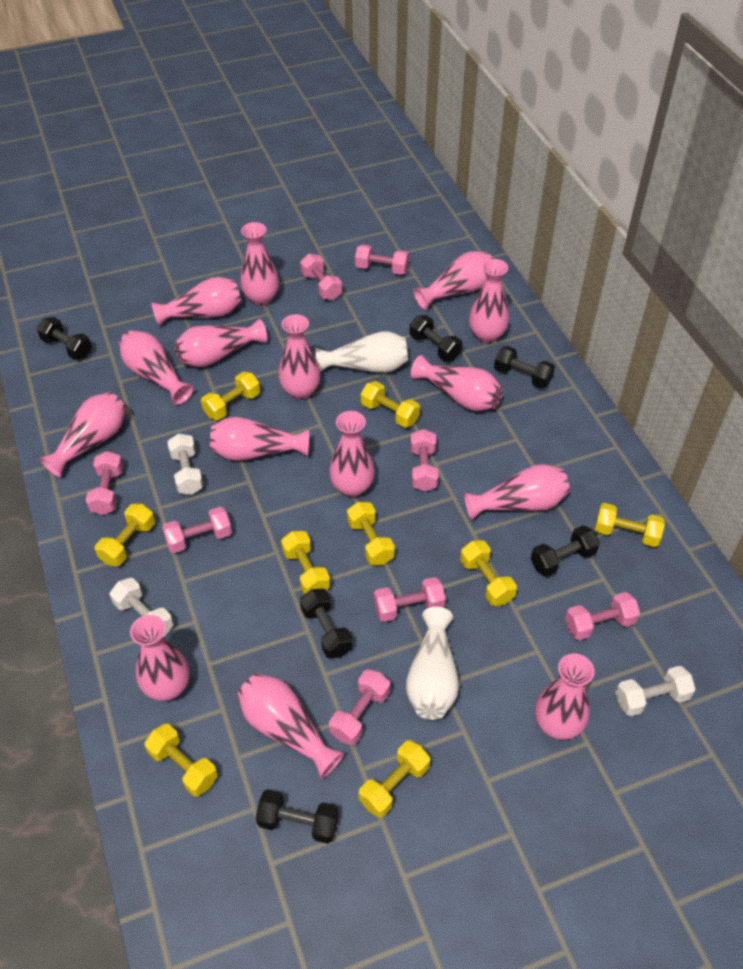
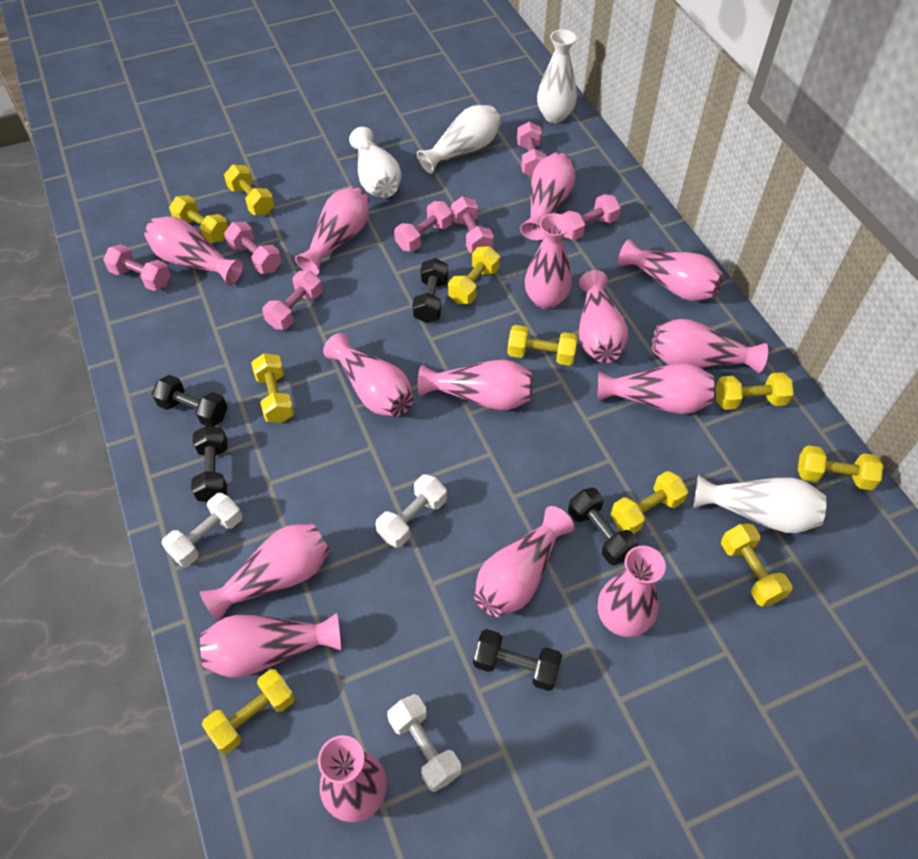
black dumbbell: 6 -> 5
pink dumbbell: 8 -> 7
white vase: 2 -> 4
yellow dumbbell: 9 -> 10

